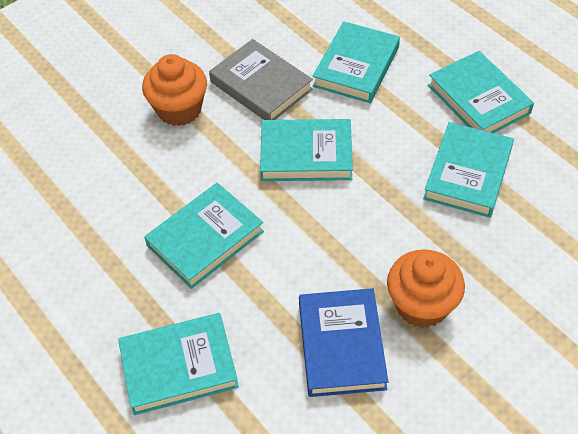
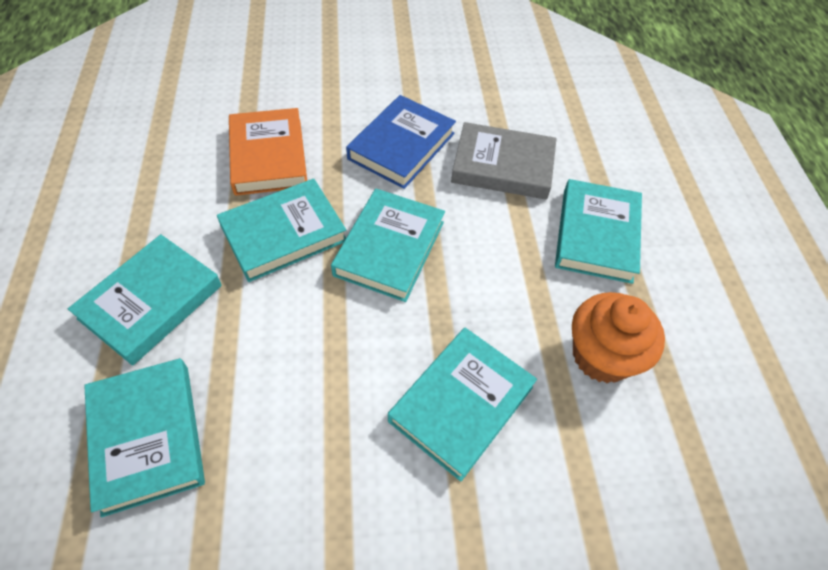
orange book: 0 -> 1
orange cupcake: 2 -> 1

